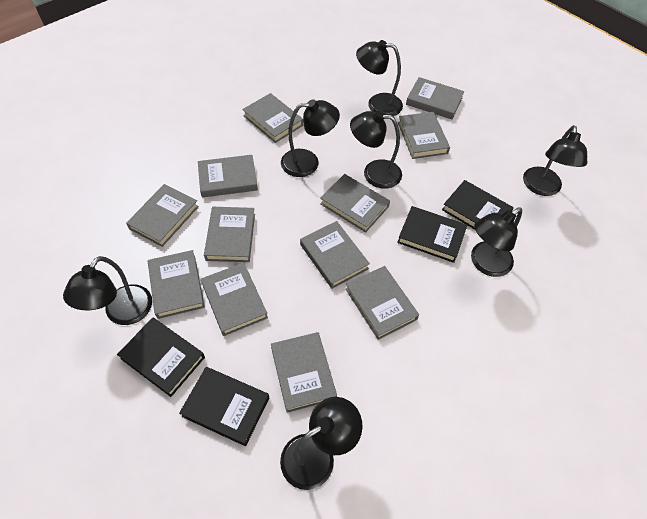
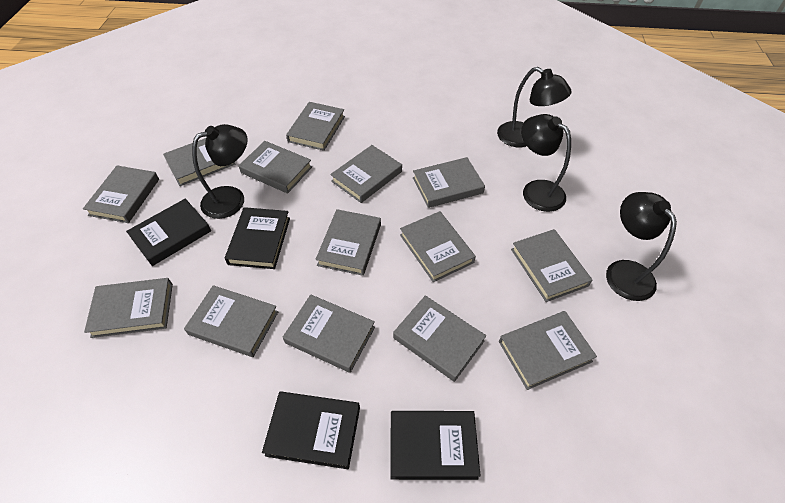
black lamp: 7 -> 4
grey book: 12 -> 14

